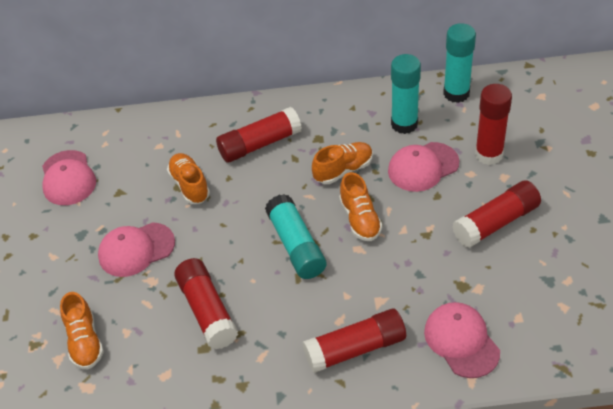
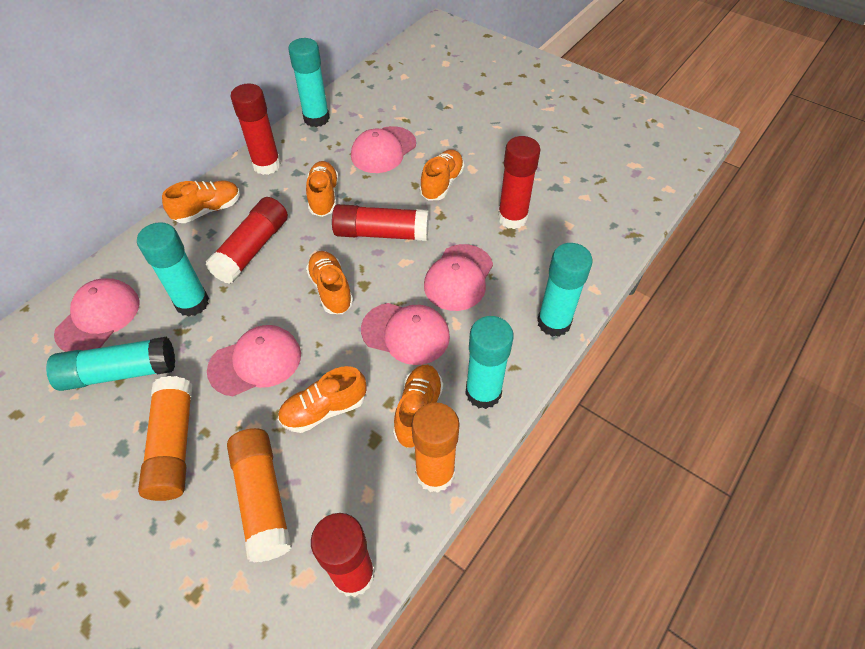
orange glue stick: 0 -> 3
orange shoe: 4 -> 6
pink cap: 4 -> 5
turquoise glue stick: 3 -> 5

